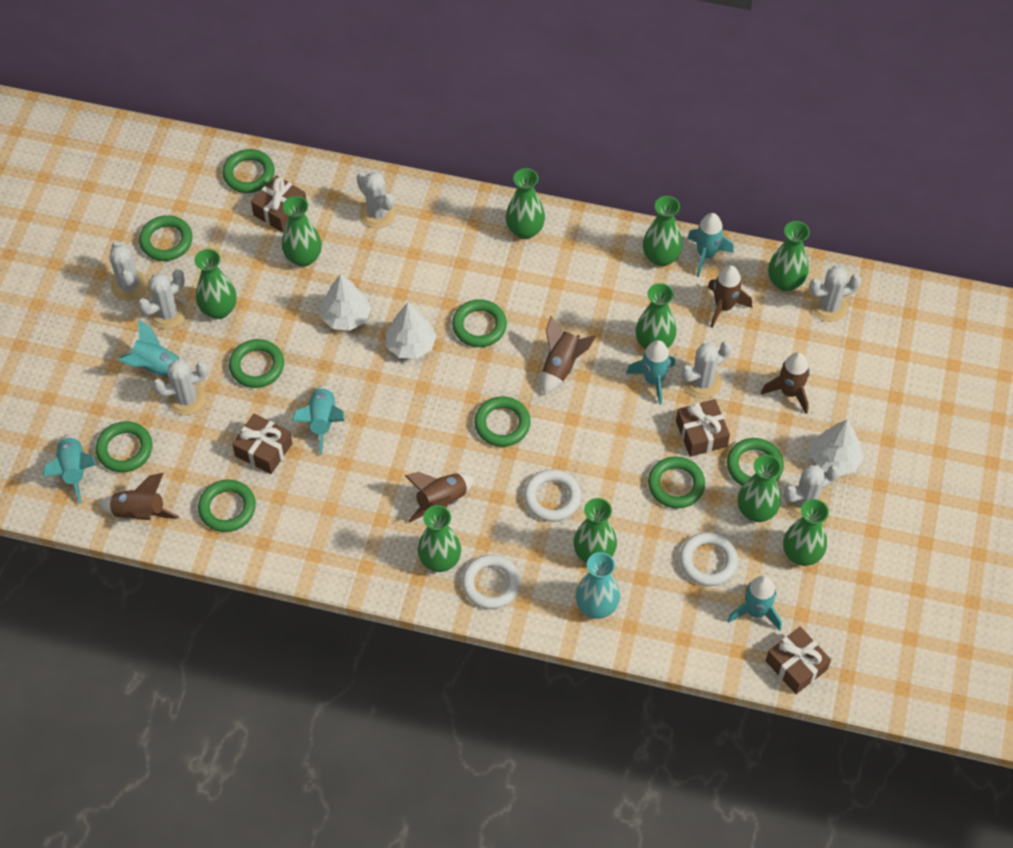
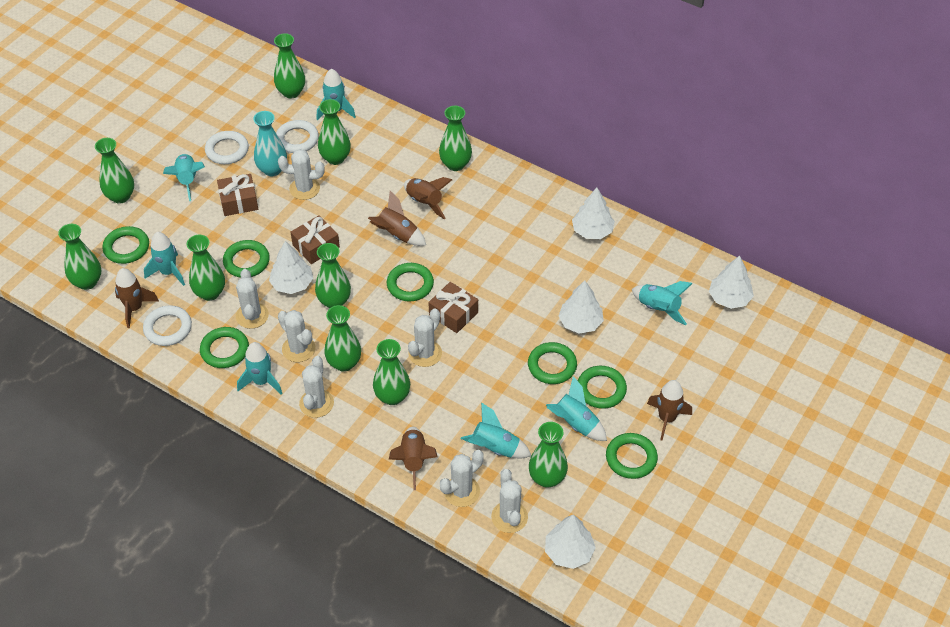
brown gift: 4 -> 3
green ring: 9 -> 7
turquoise rocket: 6 -> 7
white tree: 3 -> 5

